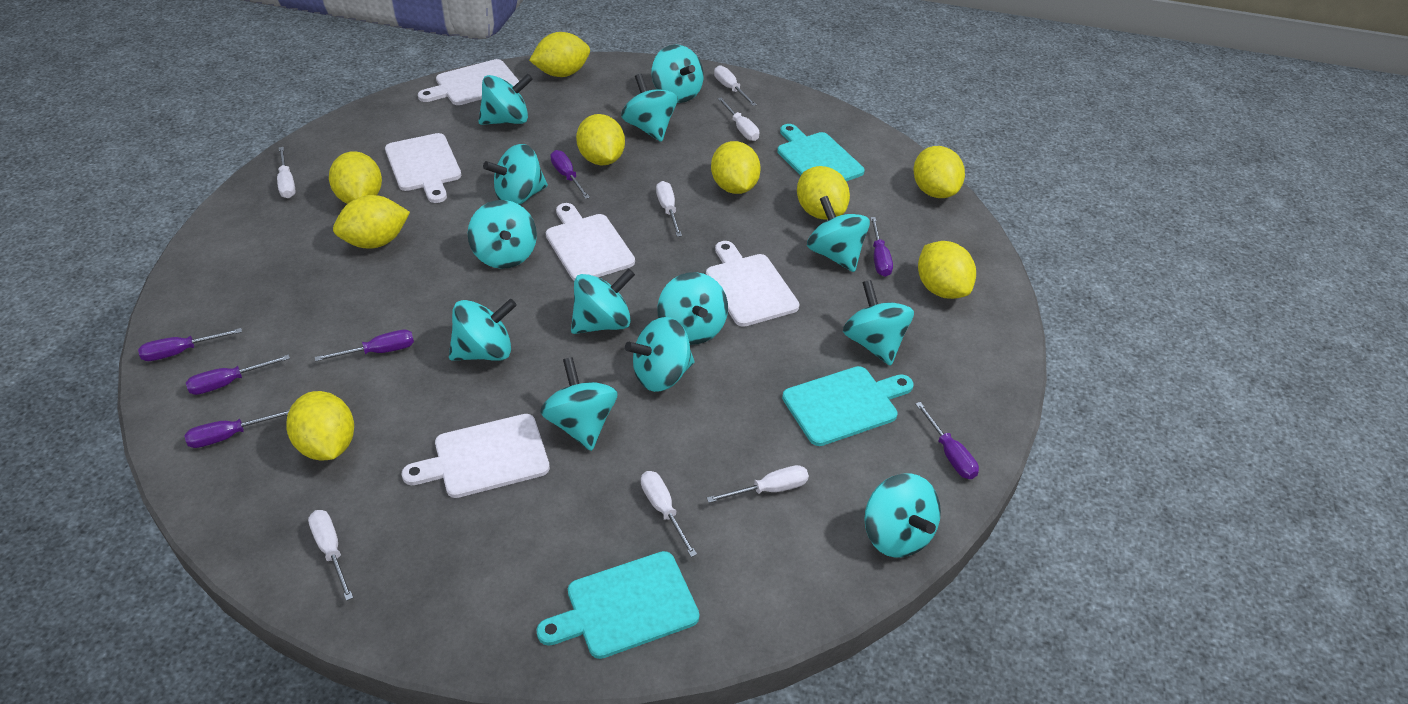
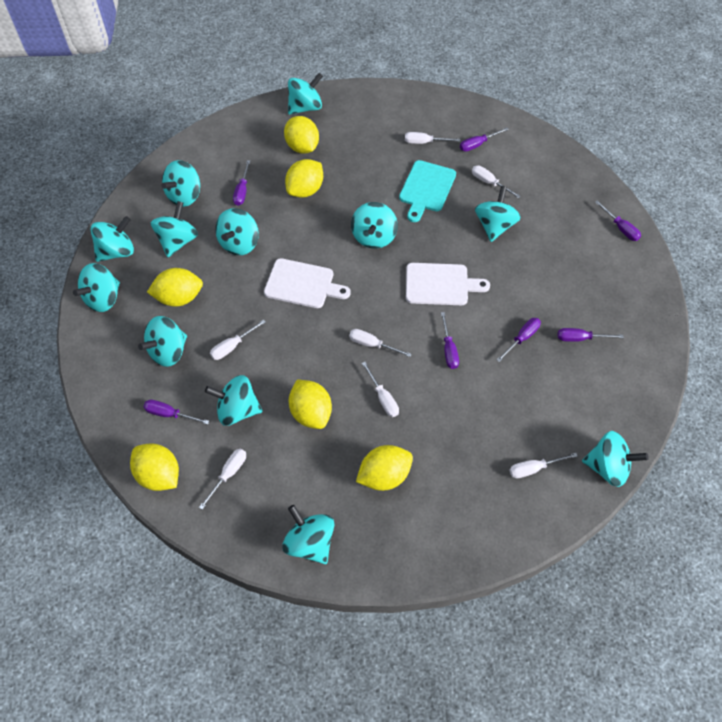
turquoise cutting board: 3 -> 1
turquoise spinning top: 13 -> 12
white cutting board: 5 -> 2
yellow lemon: 9 -> 6

